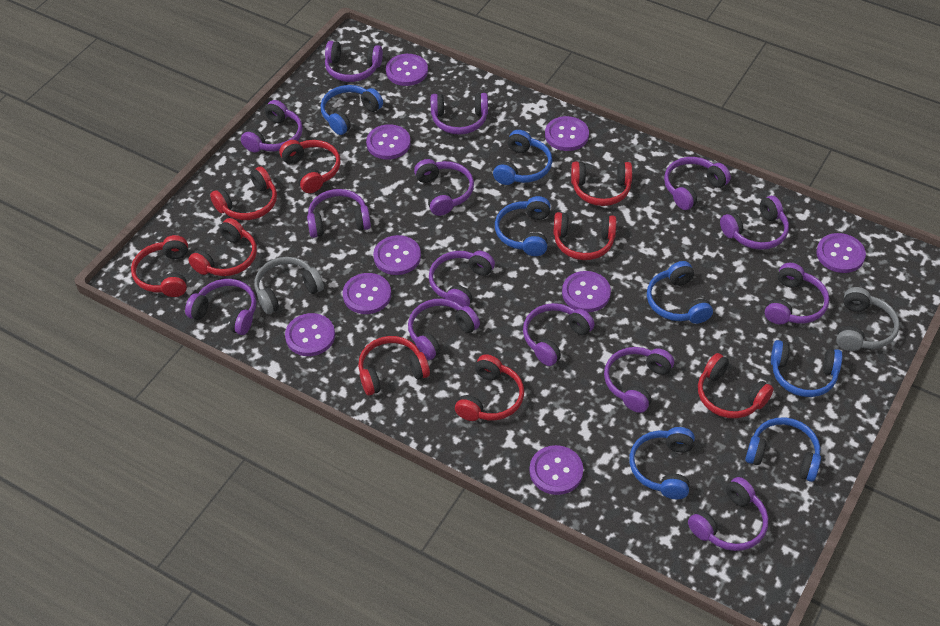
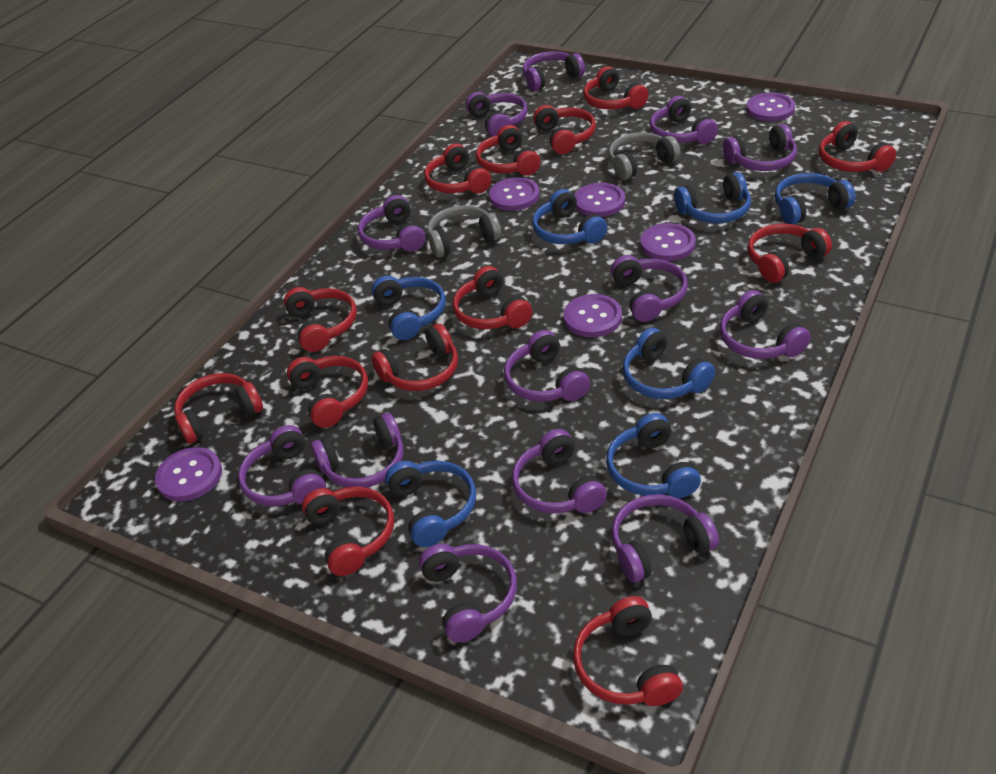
purple button: 9 -> 6
purple headphones: 14 -> 13
red headphones: 9 -> 13

